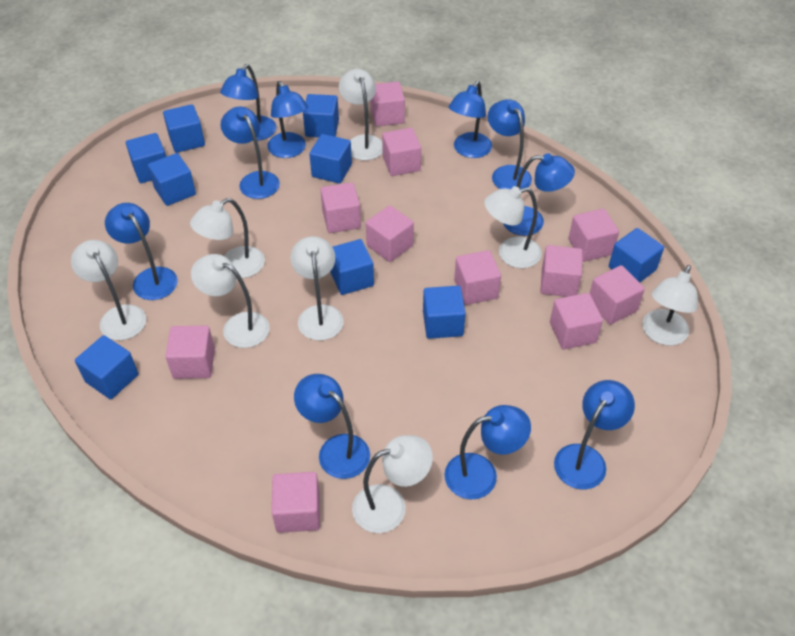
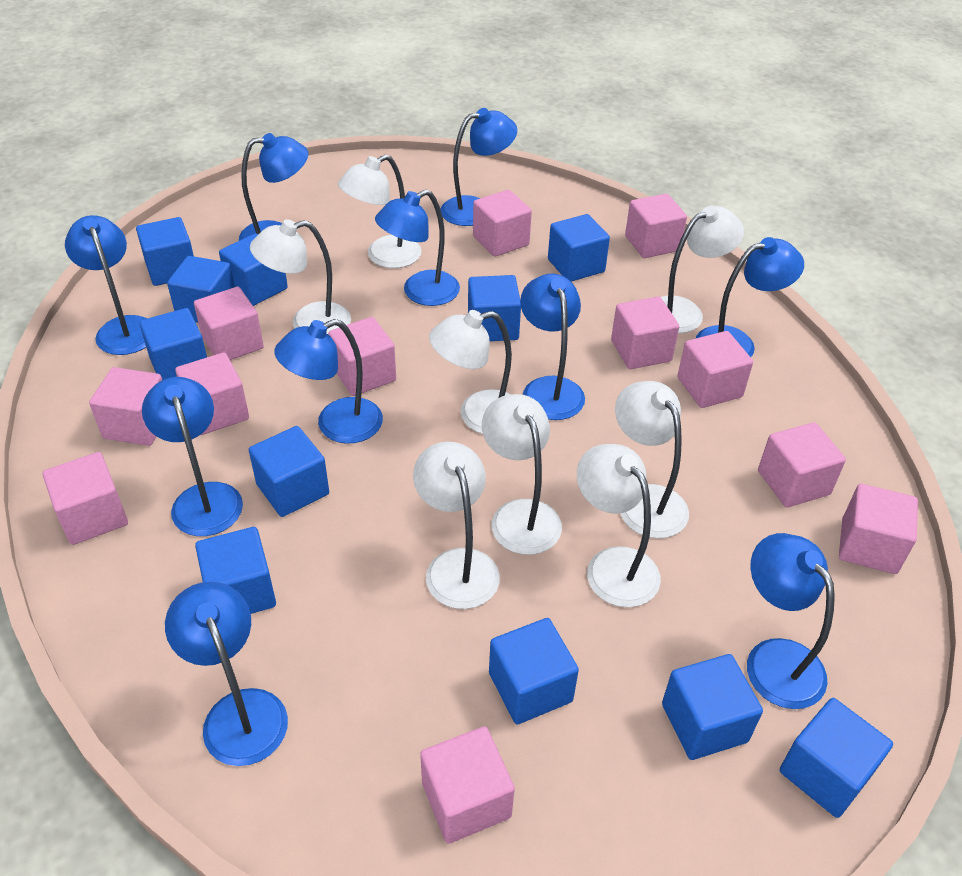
blue cube: 9 -> 11
pink cube: 11 -> 12

